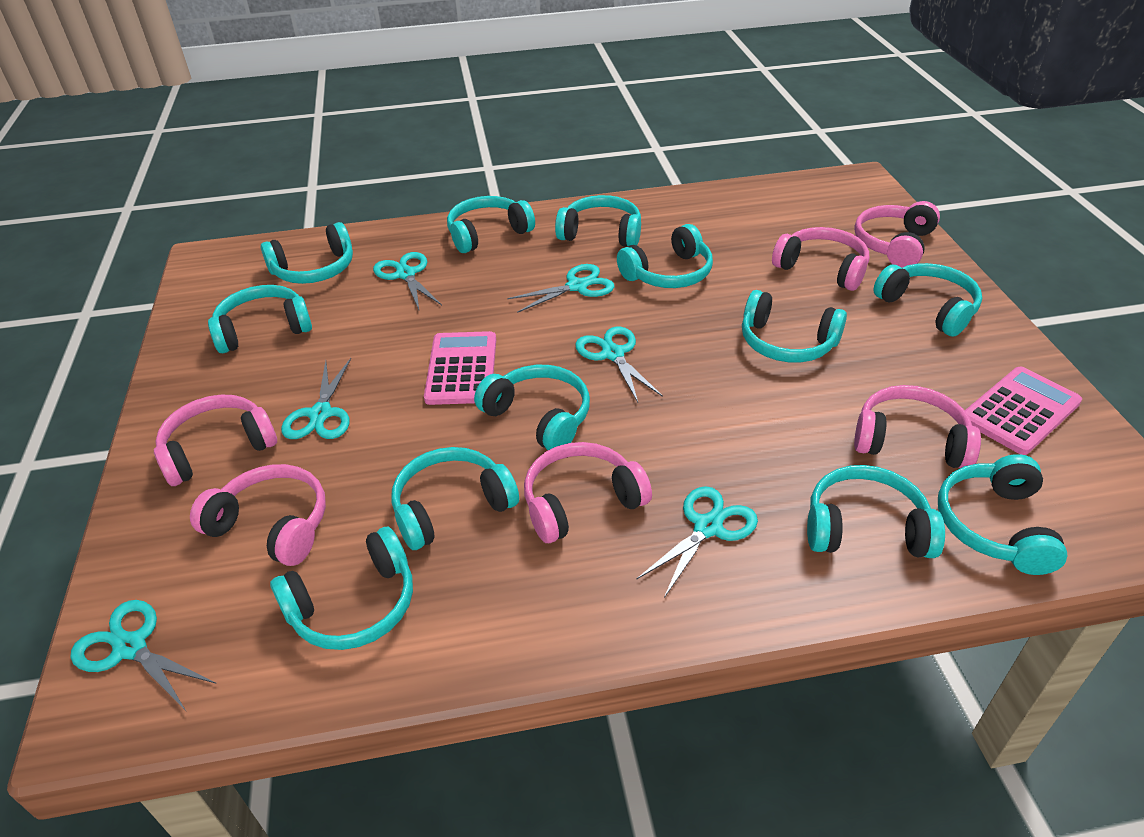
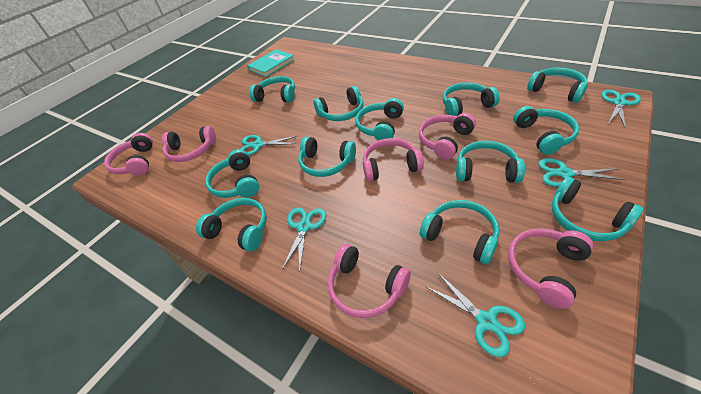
pink calculator: 2 -> 0
turquoise book: 0 -> 1
turquoise scissors: 6 -> 5

